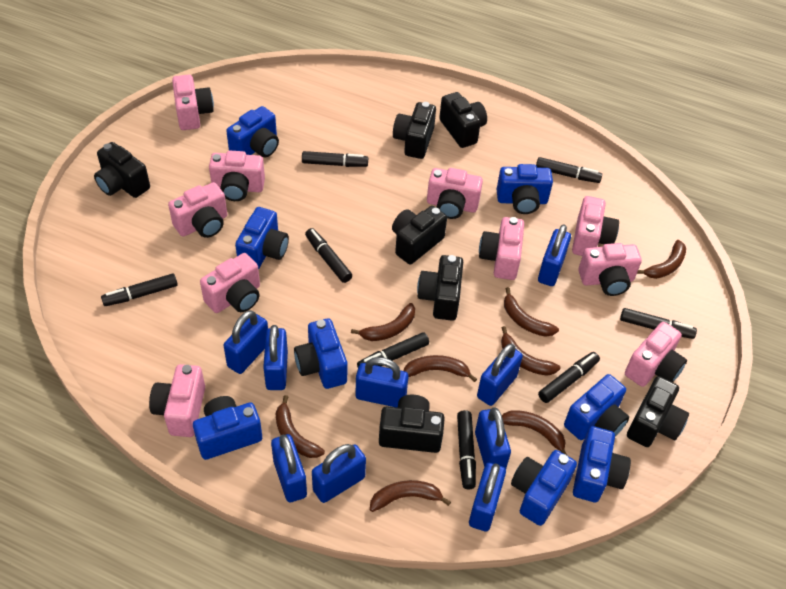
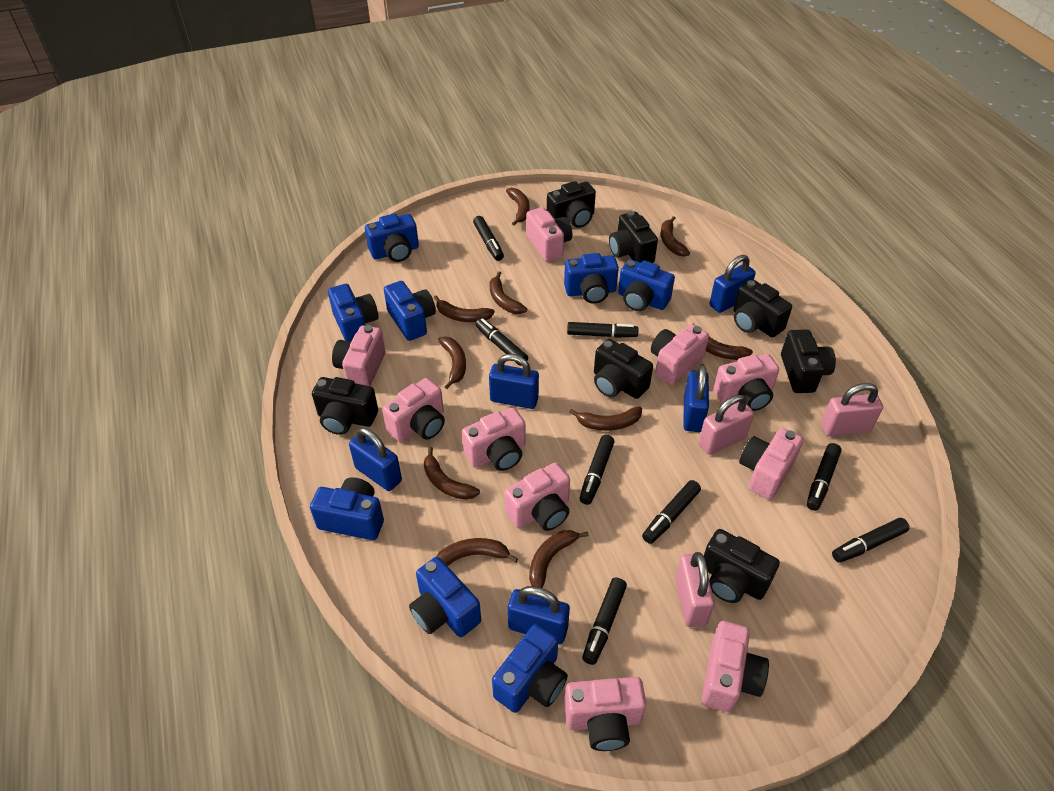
blue padlock: 9 -> 5
brown banana: 8 -> 10
pink padlock: 0 -> 3

